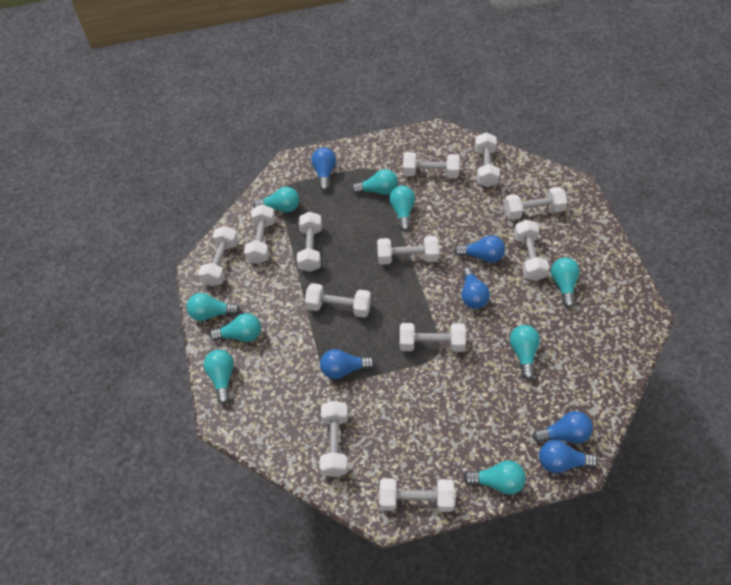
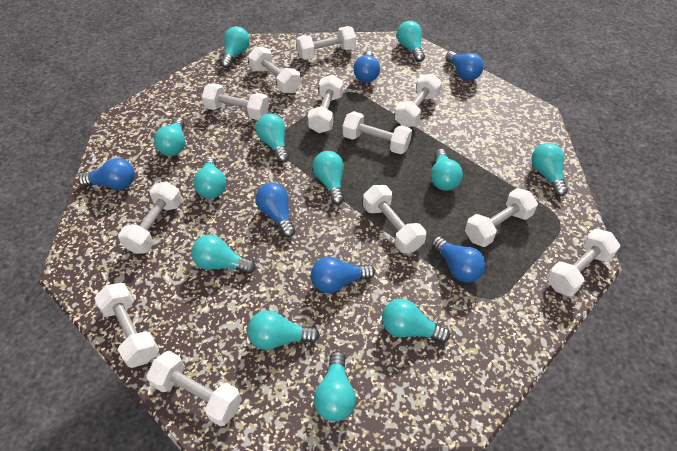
turquoise light bulb: 9 -> 12

